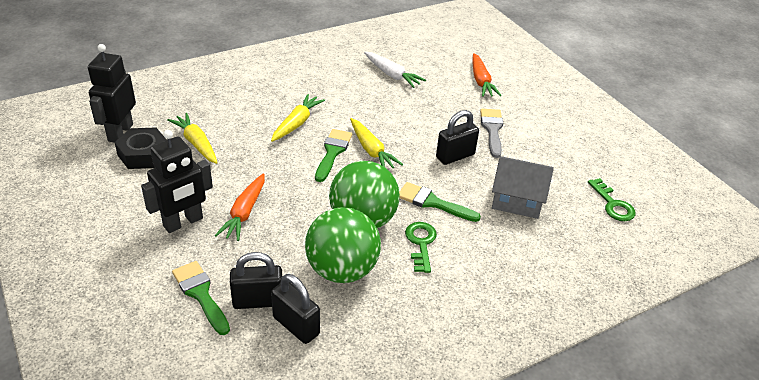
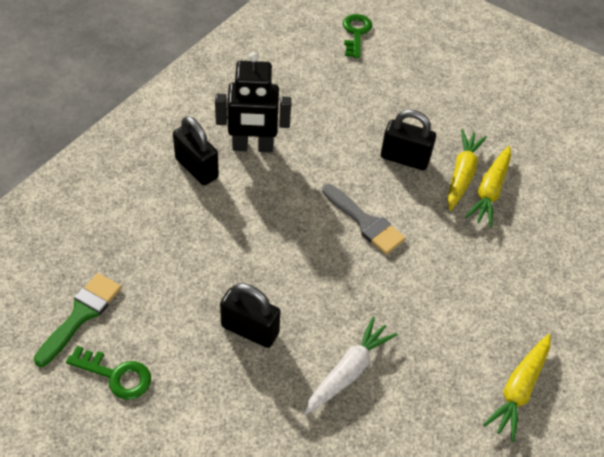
black nut: 1 -> 0
black robot: 2 -> 1
green ball: 2 -> 0
green brush: 3 -> 1
grey house: 1 -> 0
orange carrot: 2 -> 0

